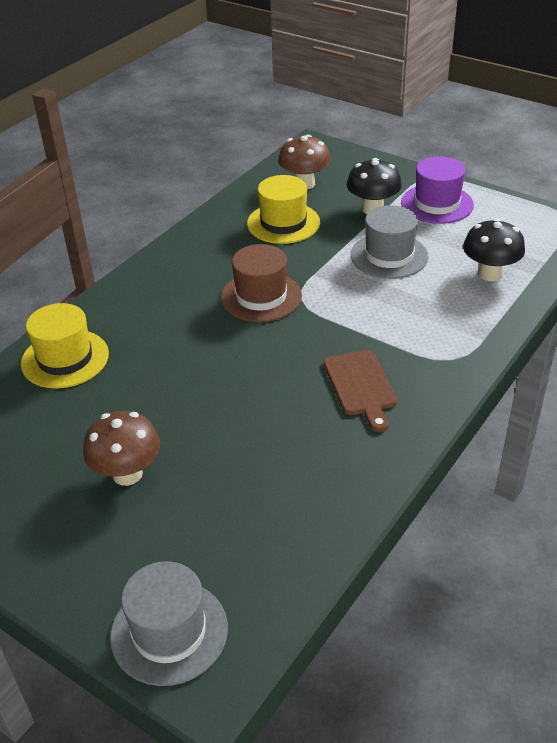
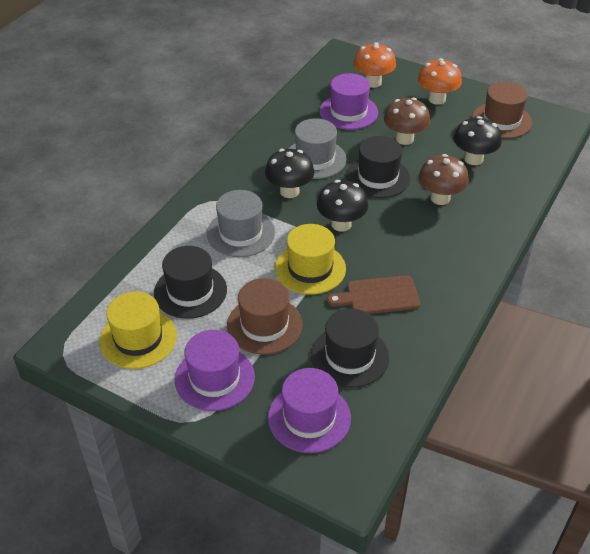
black hat: 0 -> 3
black mushroom: 2 -> 3
brown hat: 1 -> 2
orange mushroom: 0 -> 2
purple hat: 1 -> 3

